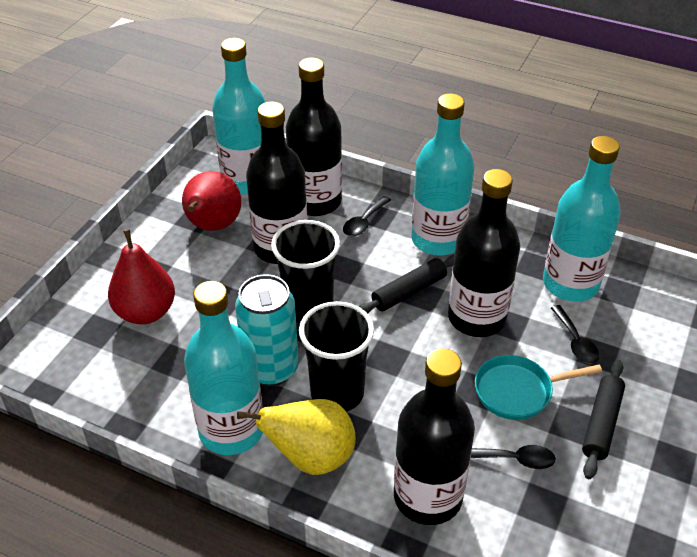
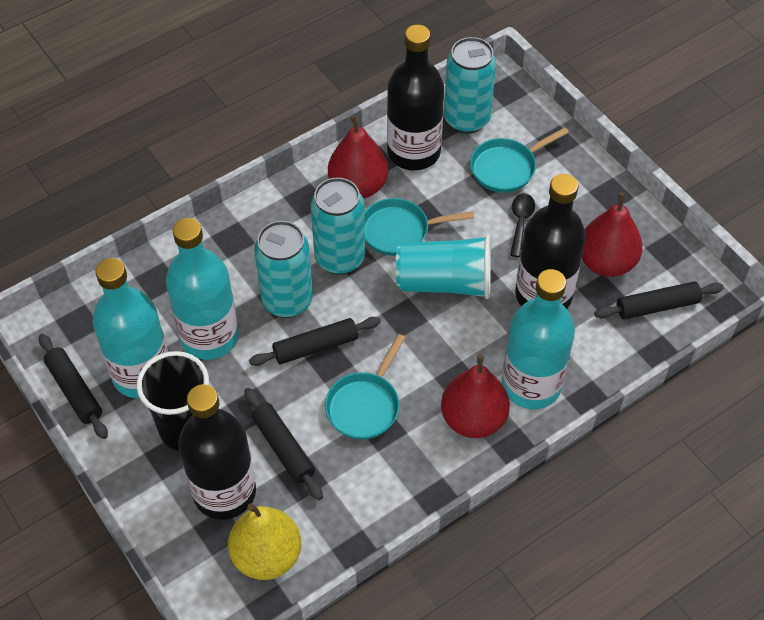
black bottle: 4 -> 3
black cup: 2 -> 1
black rolling pin: 2 -> 4
black spoon: 3 -> 1
red pear: 2 -> 3
turquoise bottle: 4 -> 3
turquoise can: 1 -> 3
turquoise cup: 0 -> 1
turquoise pan: 1 -> 3

